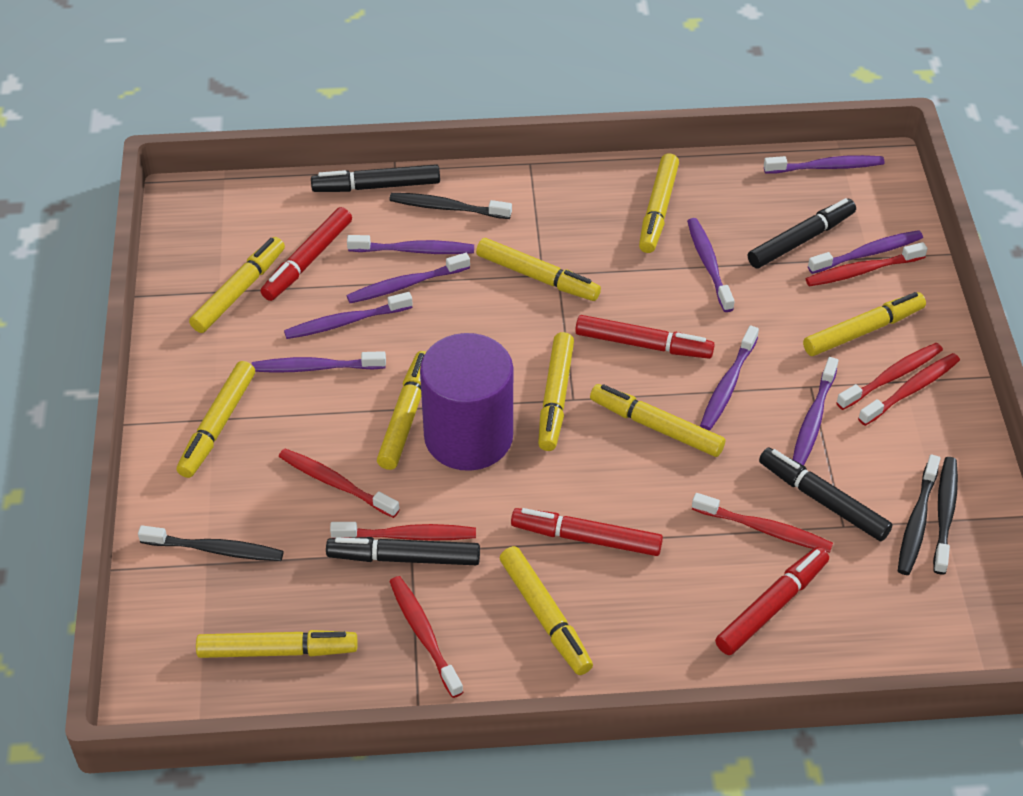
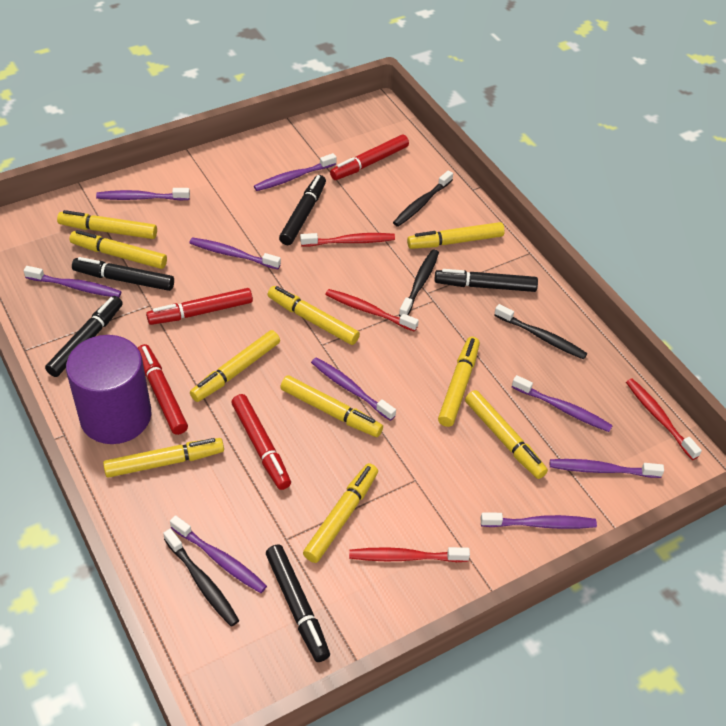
black marker: 4 -> 5
red toothbrush: 7 -> 4

